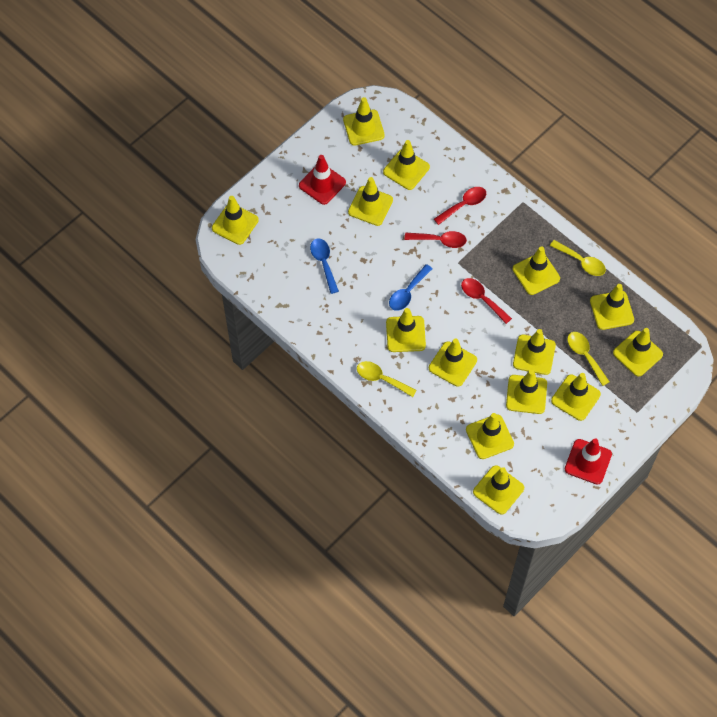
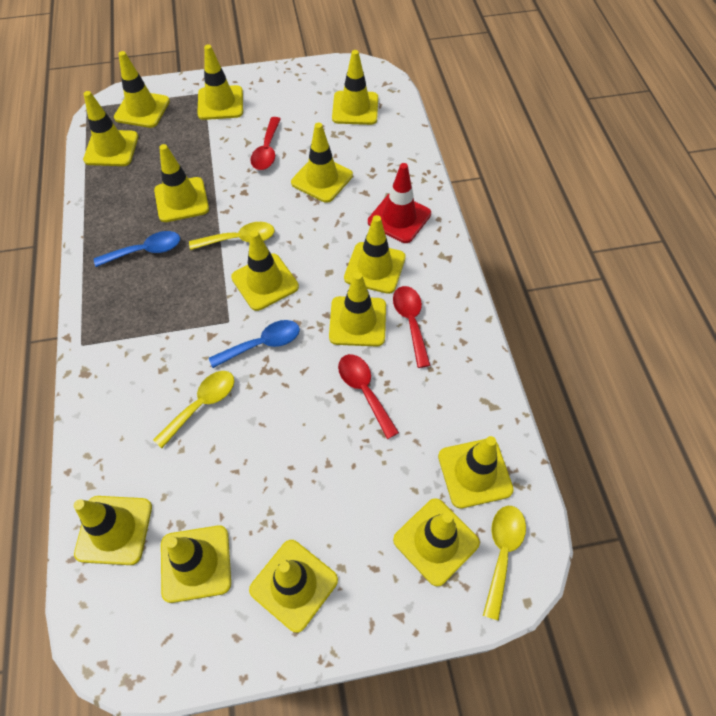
red traffic cone: 2 -> 1

